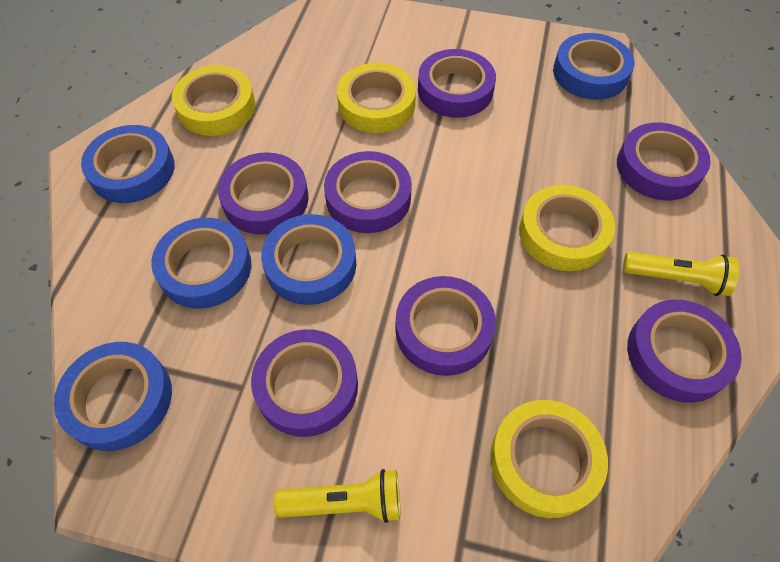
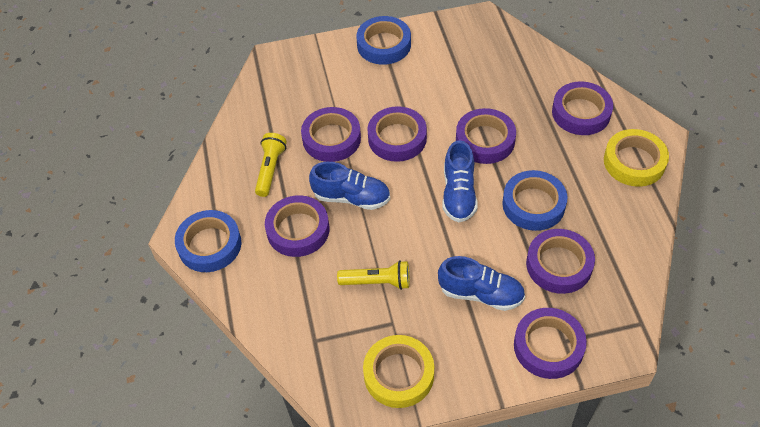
blue shoe: 0 -> 3
blue tape: 5 -> 3
yellow tape: 4 -> 2

